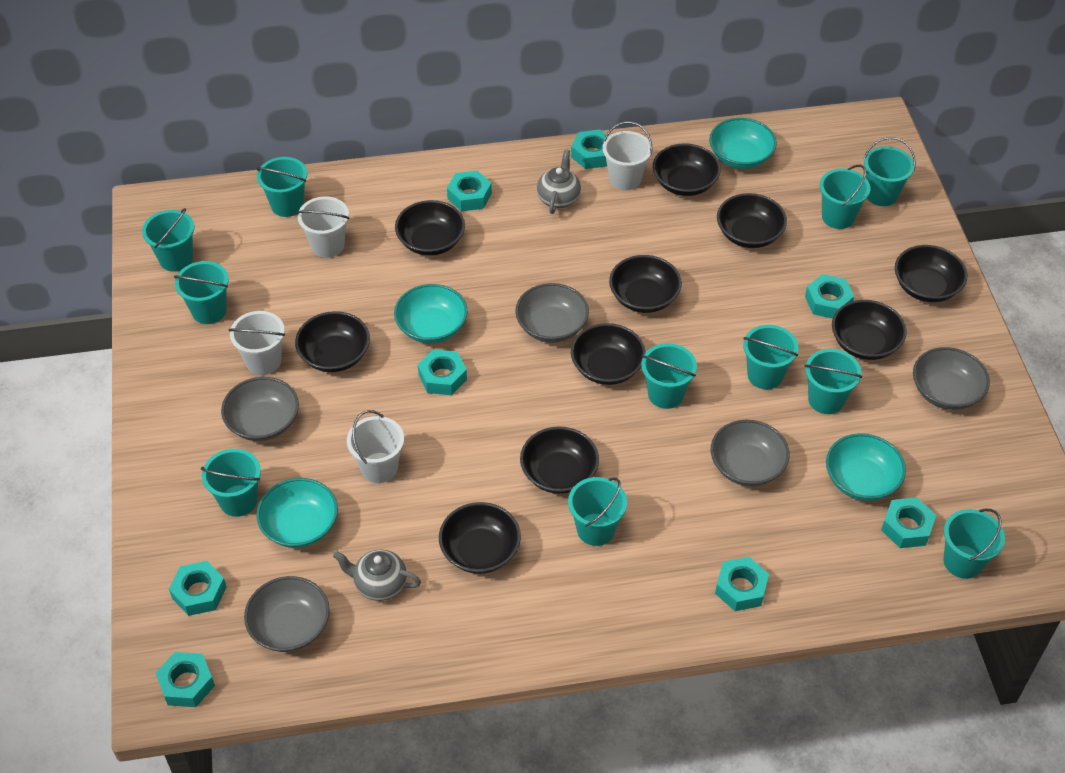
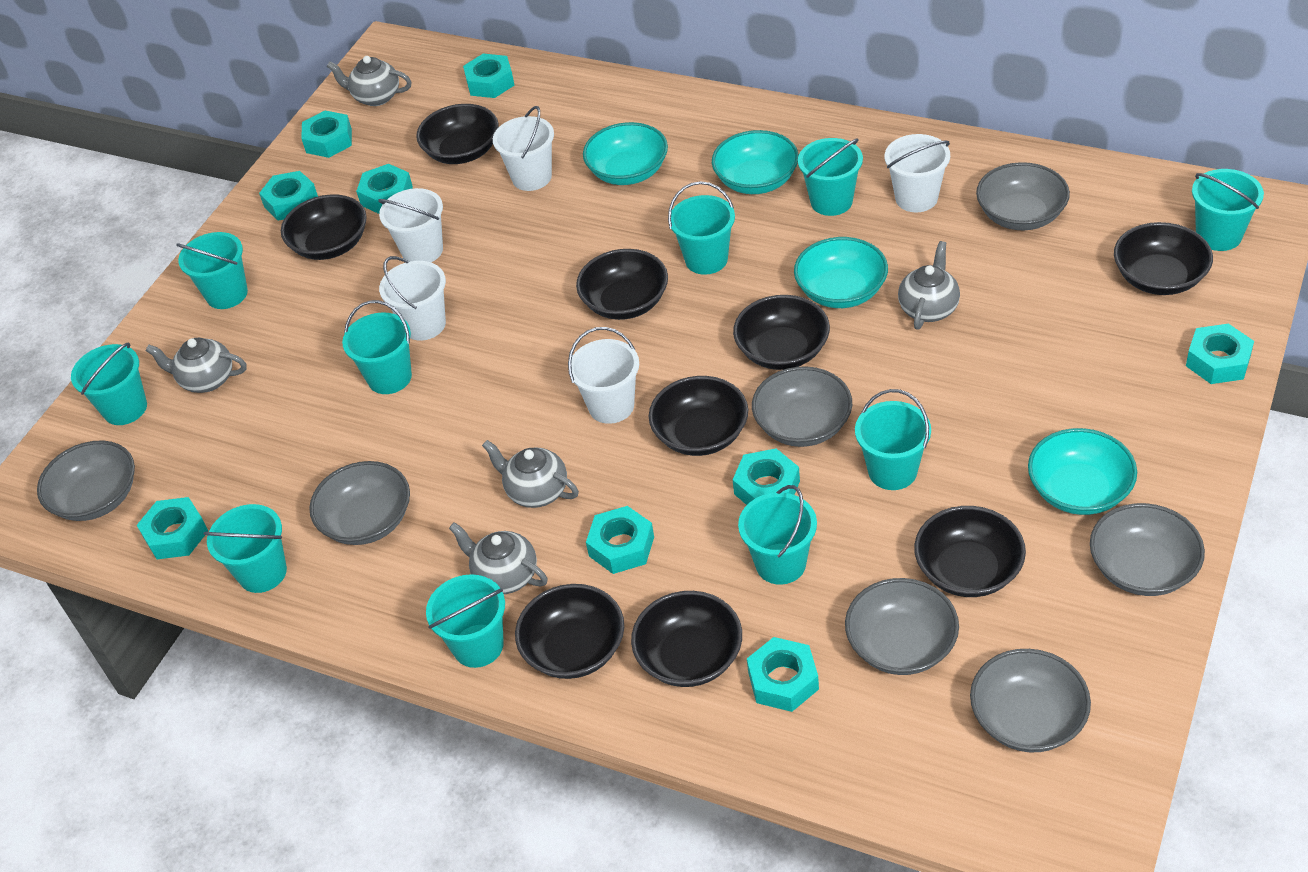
black bowl: 10 -> 9
grey bowl: 5 -> 7
grey teapot: 2 -> 5
turquoise bucket: 11 -> 10
turquoise nut: 8 -> 9
white bucket: 4 -> 5

